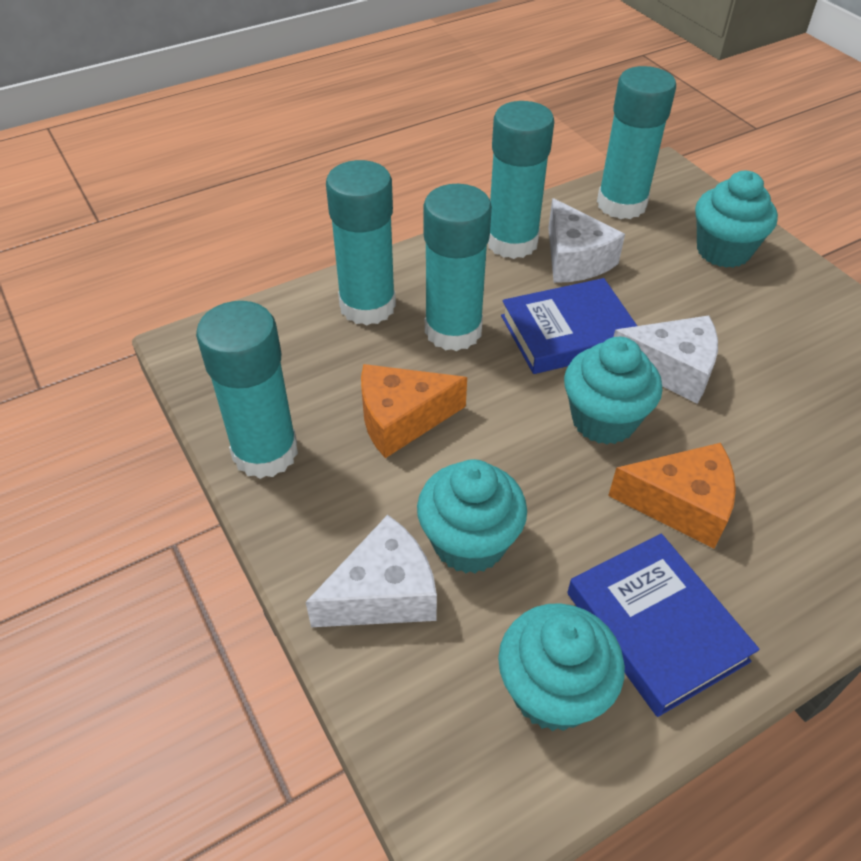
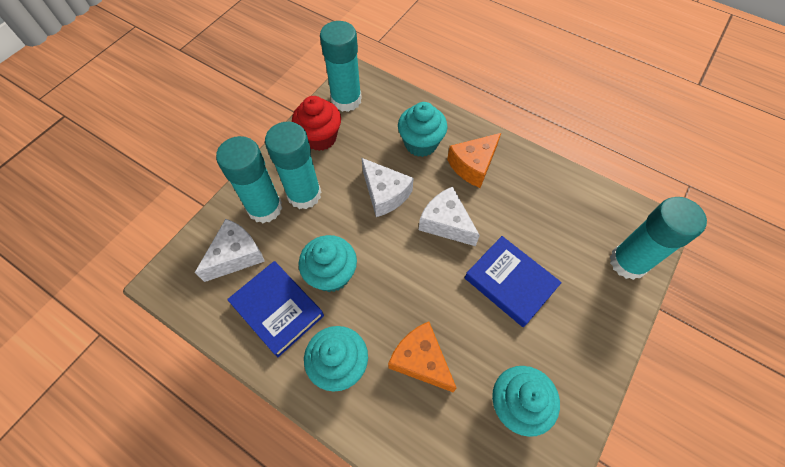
red cupcake: 0 -> 1
turquoise glue stick: 5 -> 4

